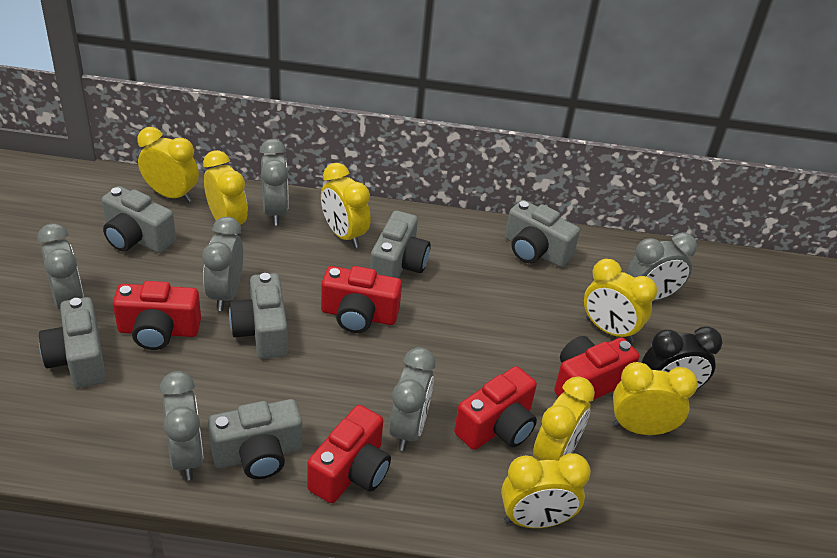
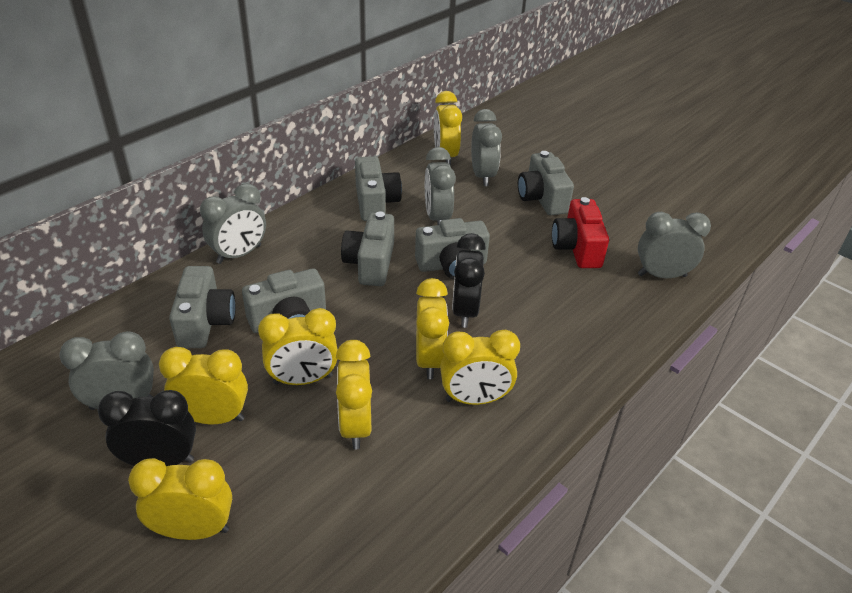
black clock: 1 -> 2
grey clock: 6 -> 5
red camera: 5 -> 1

